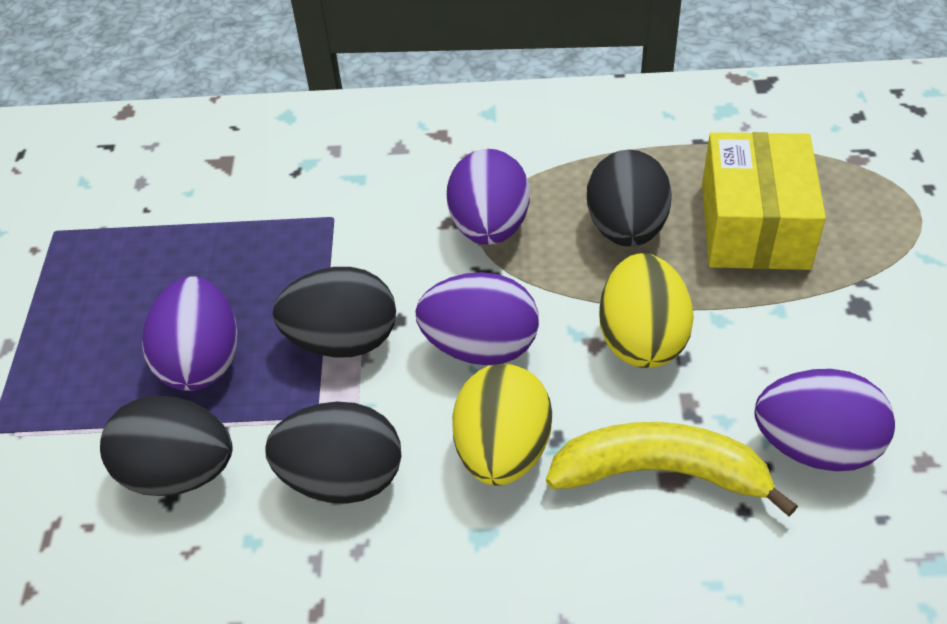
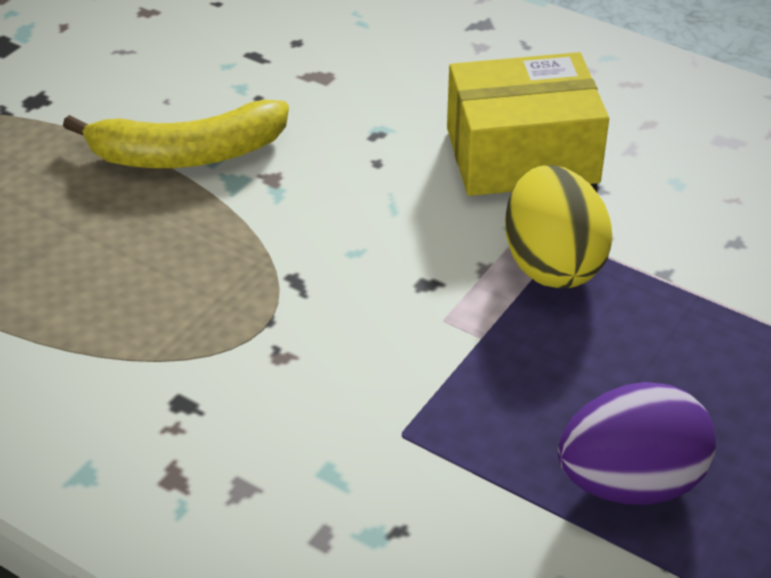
black egg: 4 -> 0
purple egg: 4 -> 1
yellow egg: 2 -> 1

